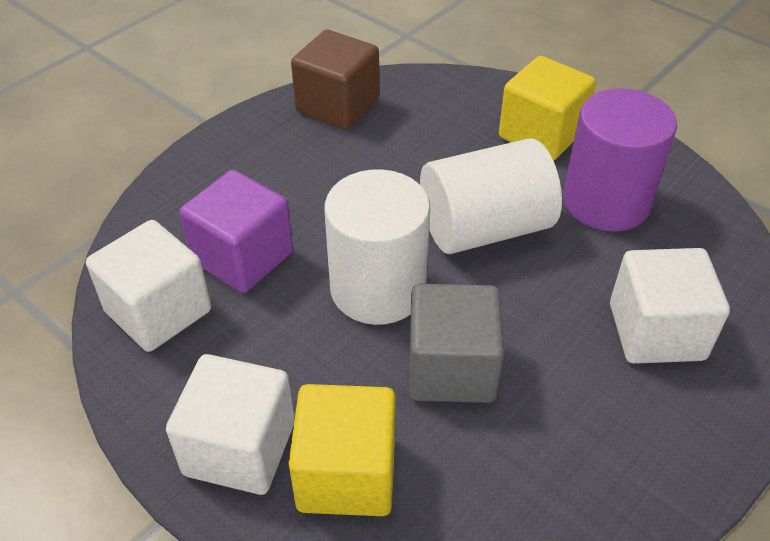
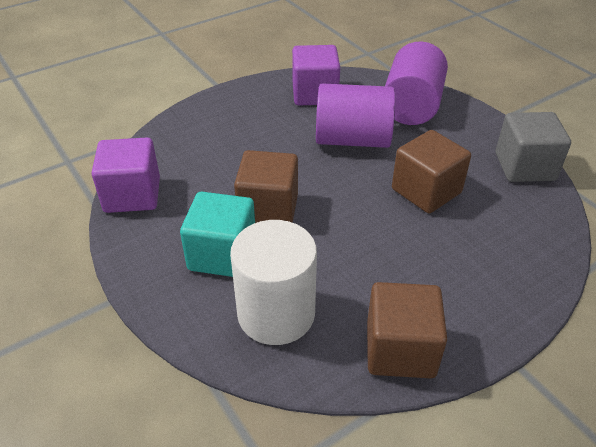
brown cube: 1 -> 3
purple cube: 1 -> 2
purple cylinder: 1 -> 2
turquoise cube: 0 -> 1
white cube: 3 -> 0
white cylinder: 2 -> 1
yellow cube: 2 -> 0

